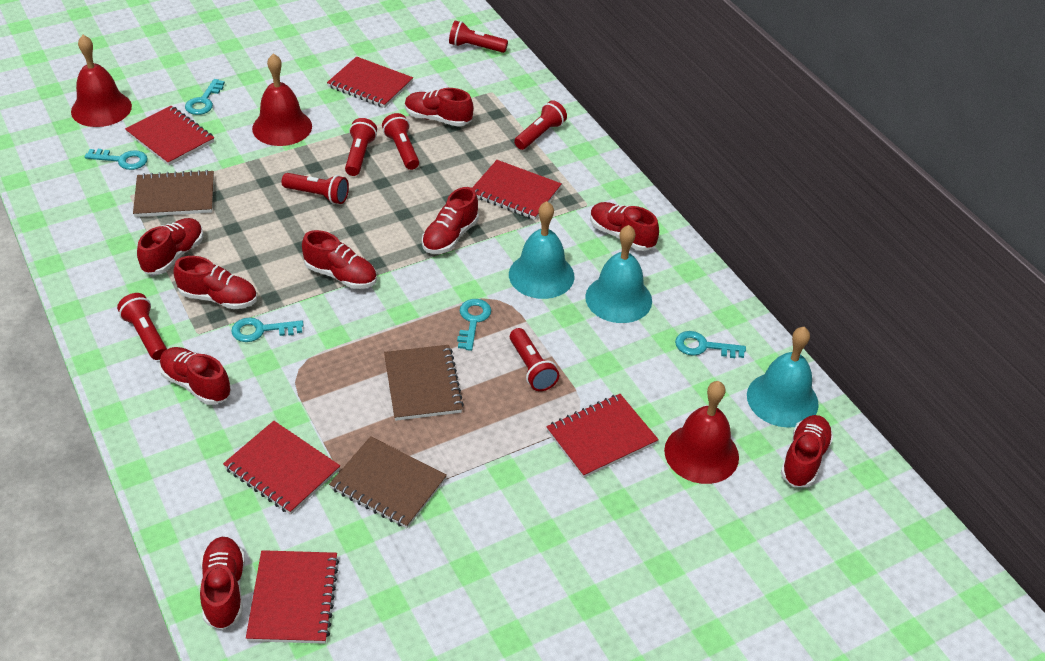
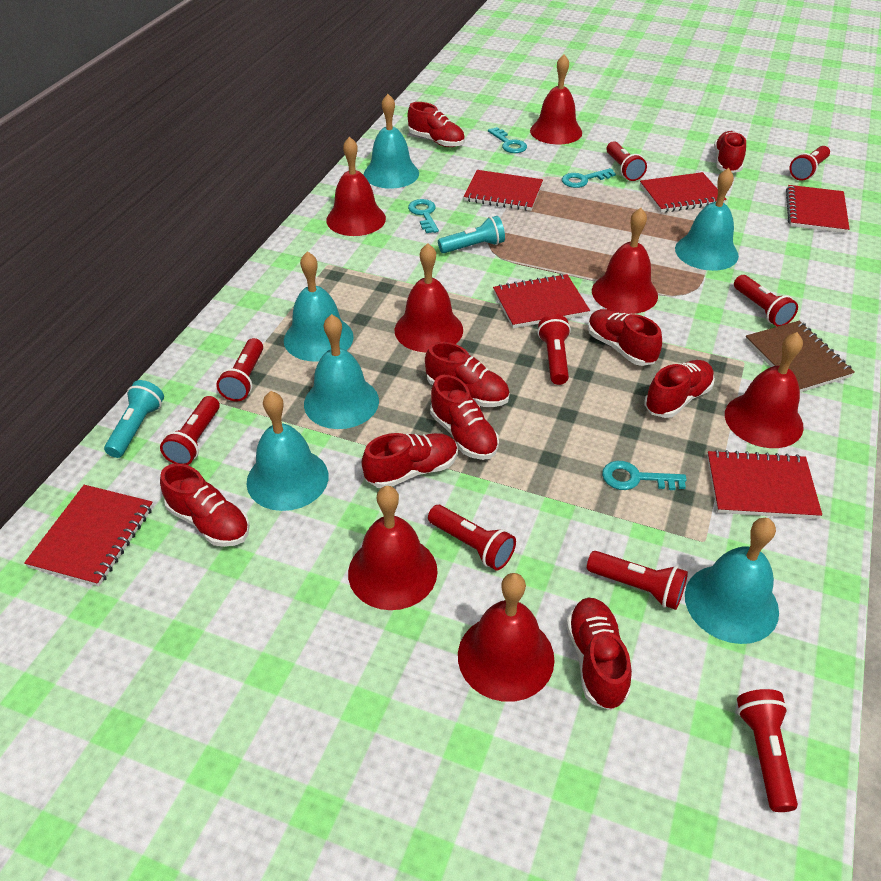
brown notebook: 3 -> 1
red bell: 3 -> 7
red flashlight: 7 -> 9
turquoise bell: 3 -> 6
turquoise flashlight: 0 -> 2
turquoise key: 5 -> 4

